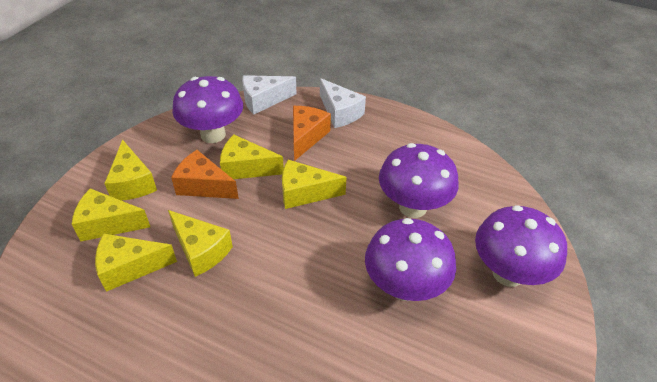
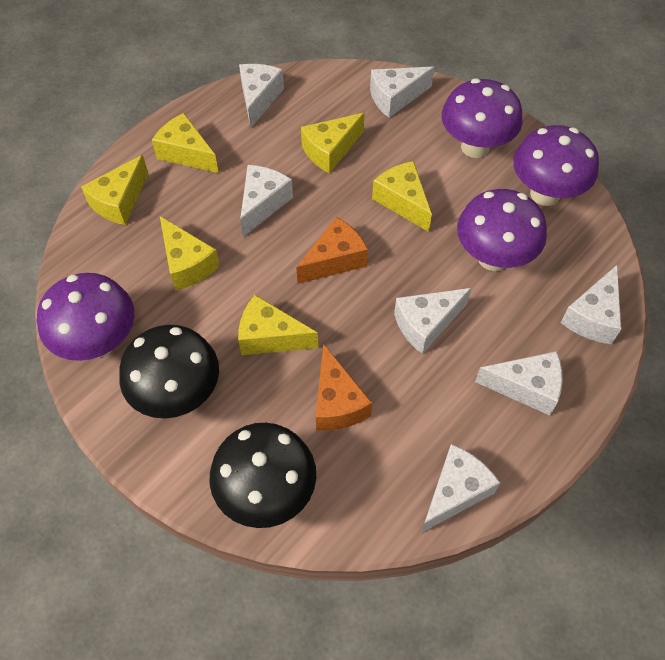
black mushroom: 0 -> 2
white cheese: 2 -> 7

